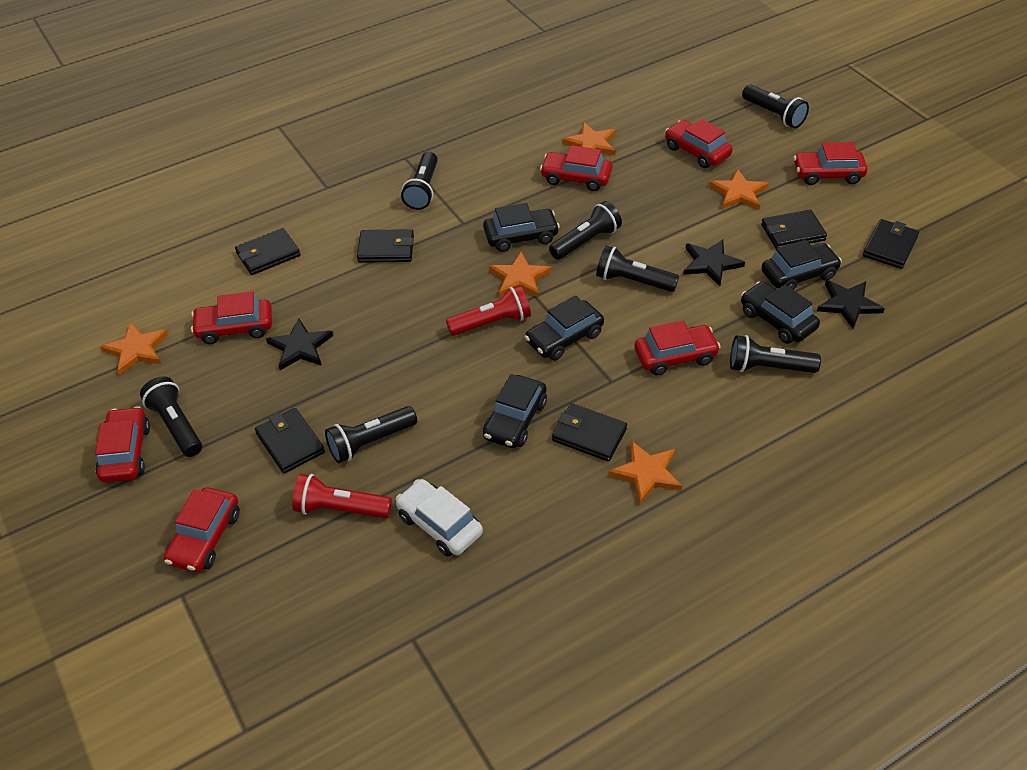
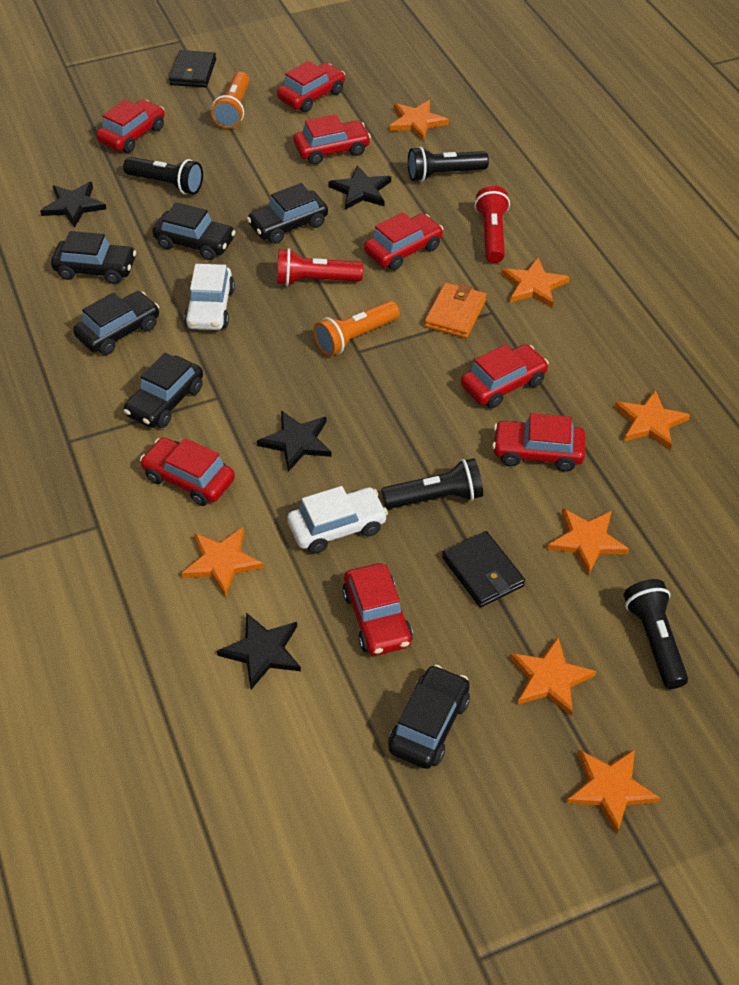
black car: 5 -> 6
black flashlight: 7 -> 4
black star: 3 -> 4
black wallet: 6 -> 2
orange flashlight: 0 -> 2
orange star: 5 -> 7
orange wallet: 0 -> 1
red car: 7 -> 8
white car: 1 -> 2

